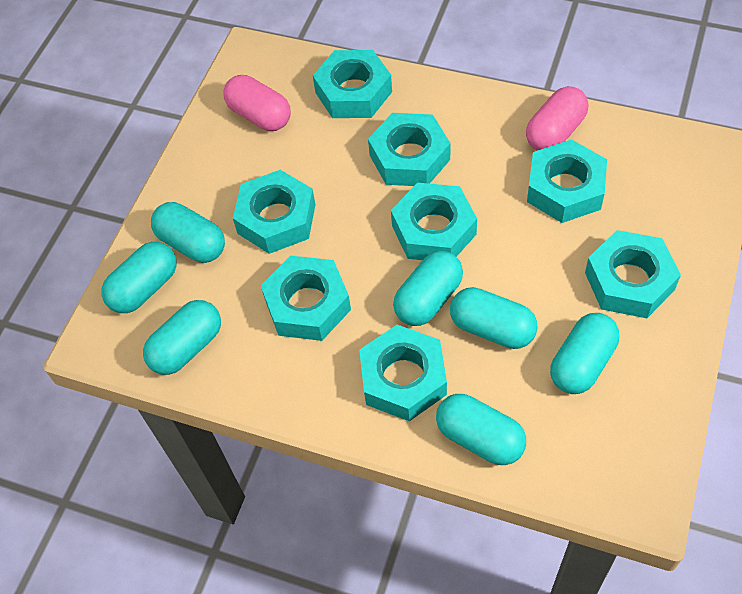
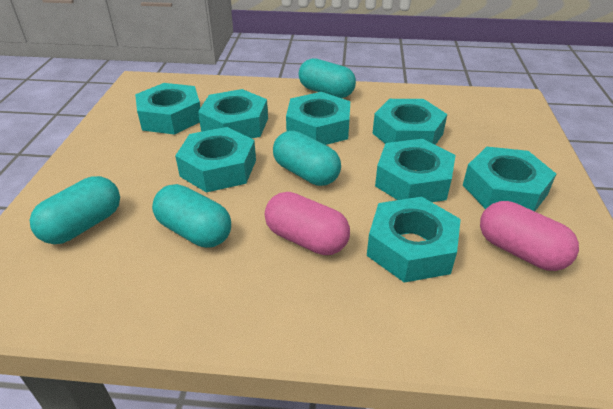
turquoise capsule: 7 -> 4

